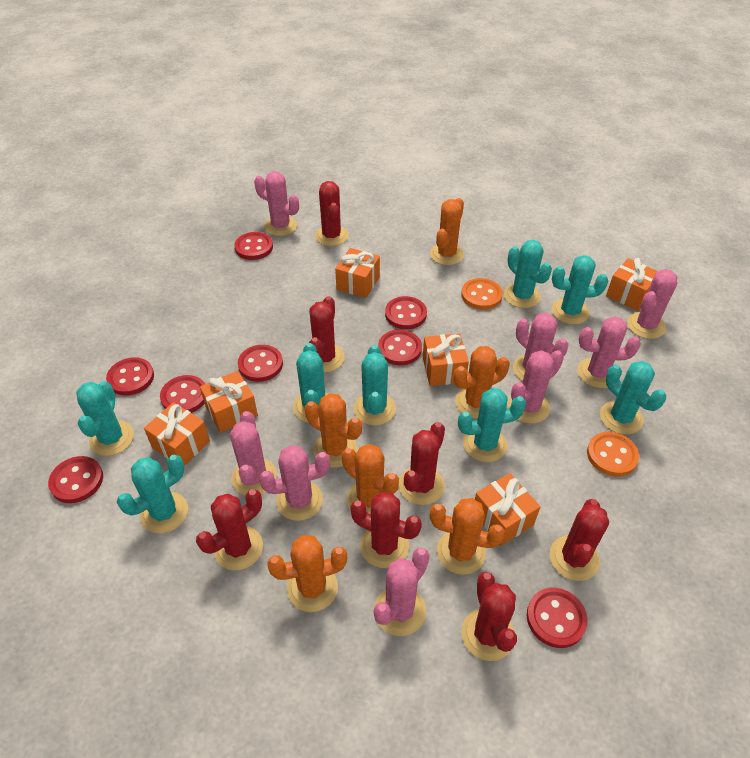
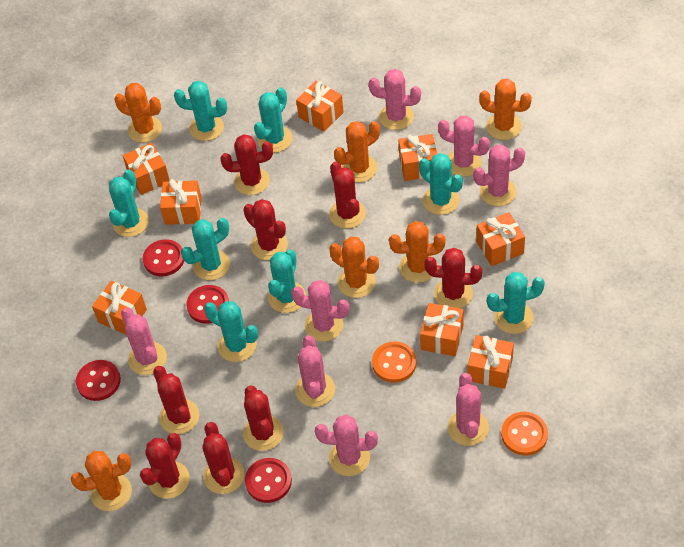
orange gift: 6 -> 8
red button: 8 -> 4
red cactus: 7 -> 8

